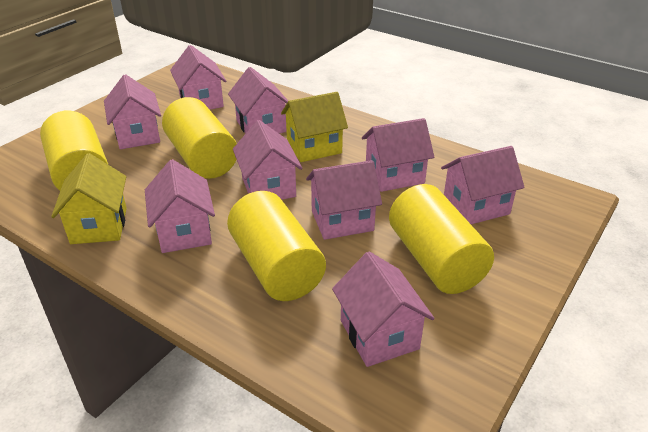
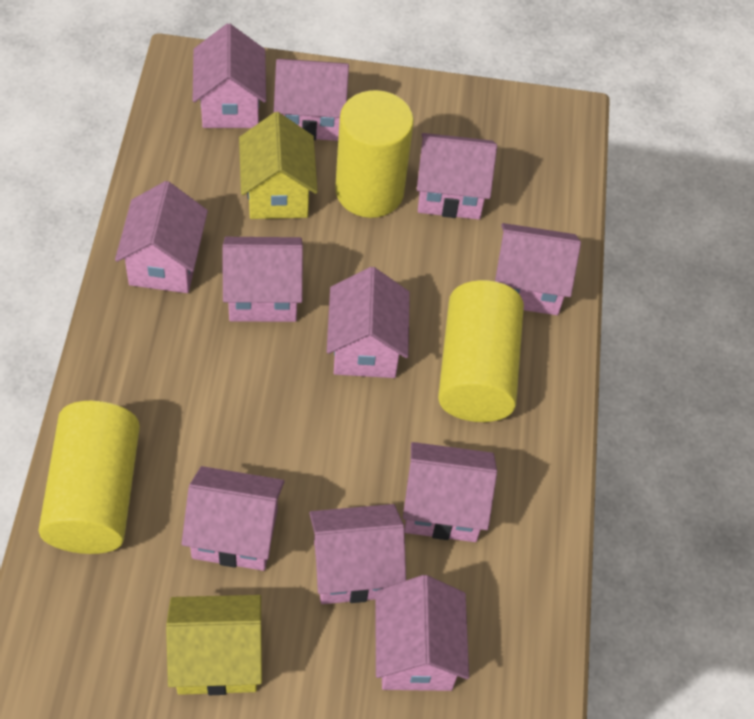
pink house: 9 -> 11
yellow cylinder: 4 -> 3

